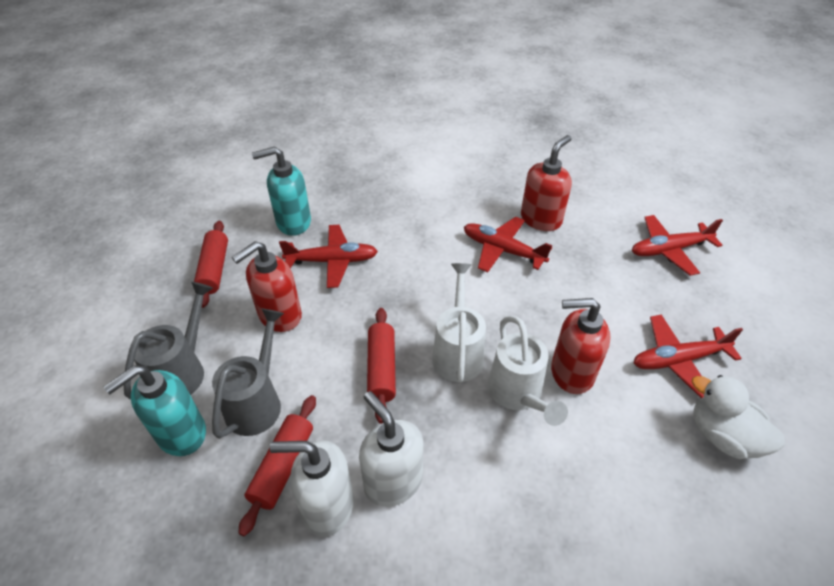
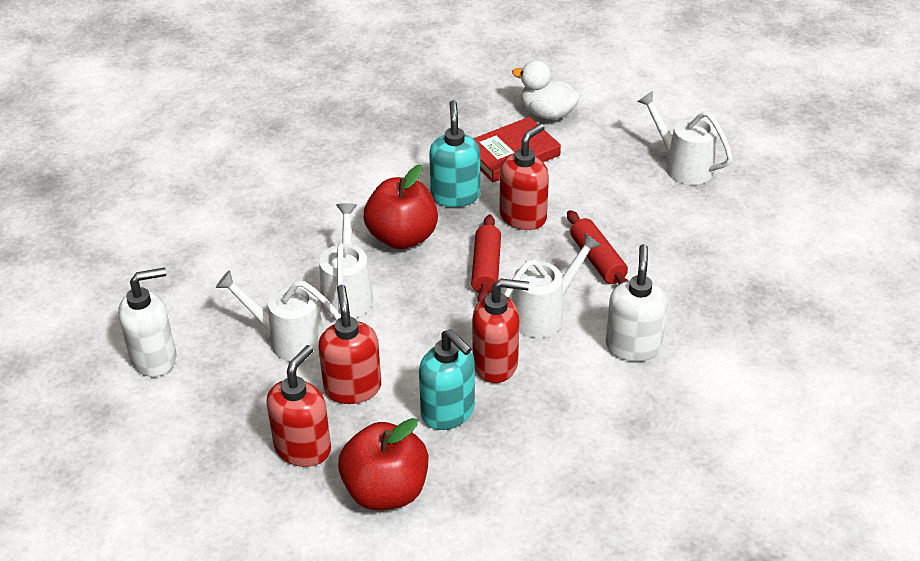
grey watering can: 2 -> 0
red apple: 0 -> 2
red book: 0 -> 1
red plane: 4 -> 0
red rolling pin: 3 -> 2
red soap dispenser: 3 -> 4
white watering can: 2 -> 4

